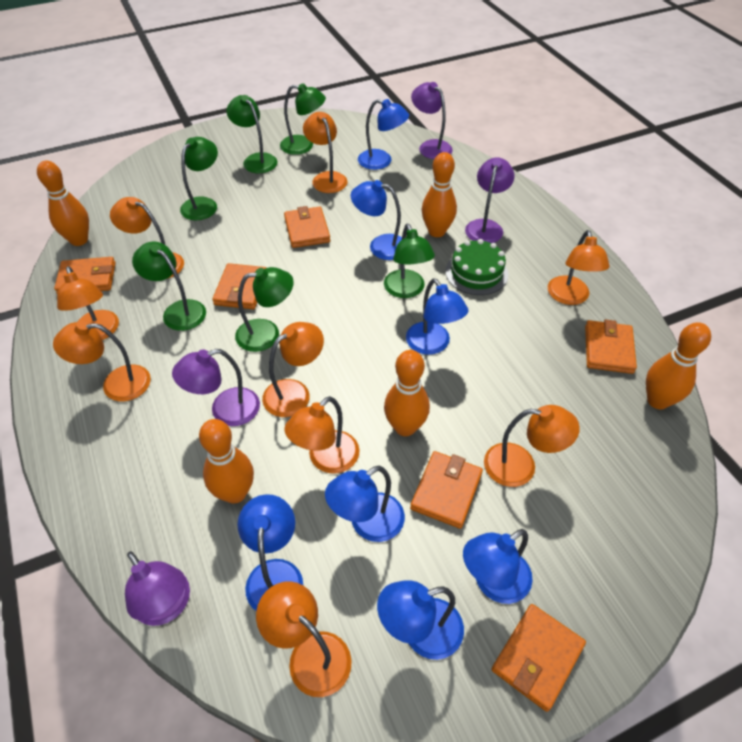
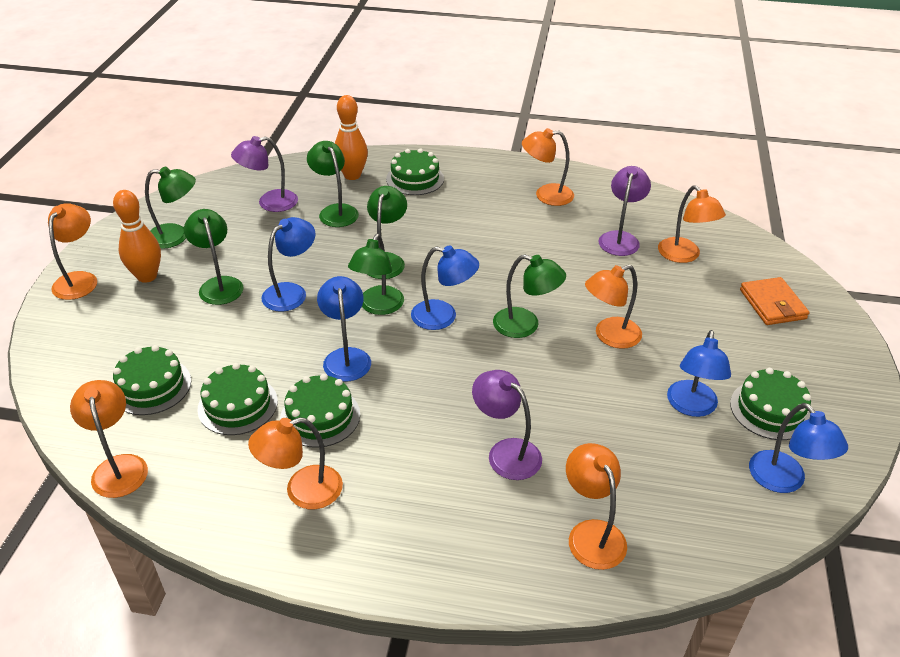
blue lamp: 7 -> 5
green cake: 1 -> 5
orange bowling pin: 5 -> 2
orange lamp: 9 -> 7
orange wallet: 6 -> 1
purple lamp: 4 -> 3

